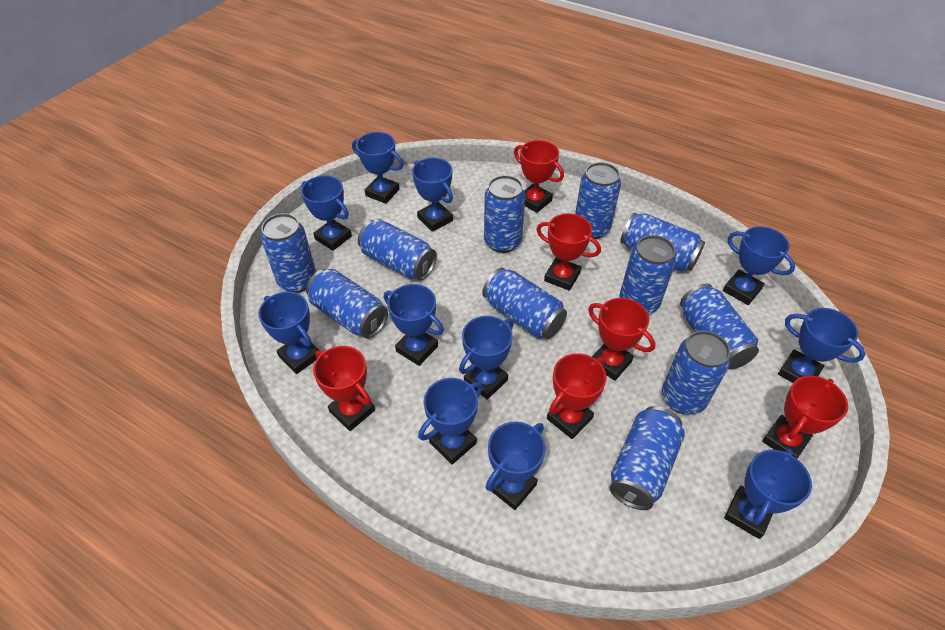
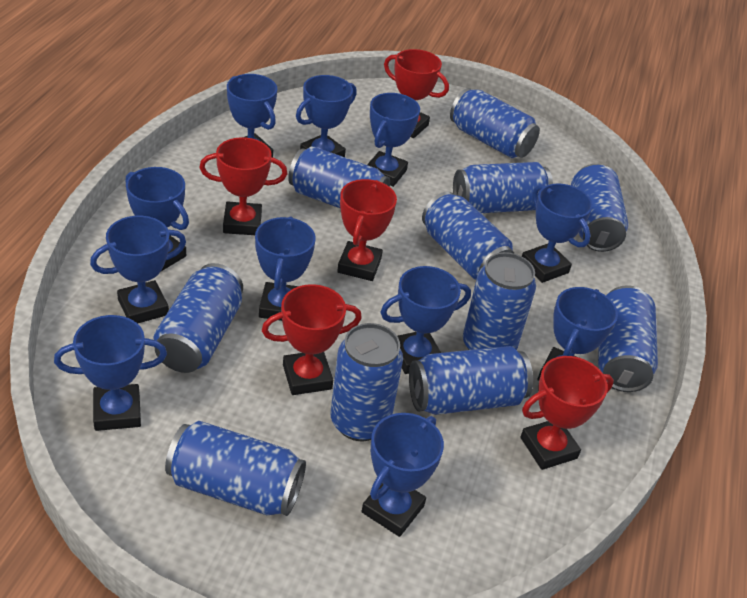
red trophy: 6 -> 5

